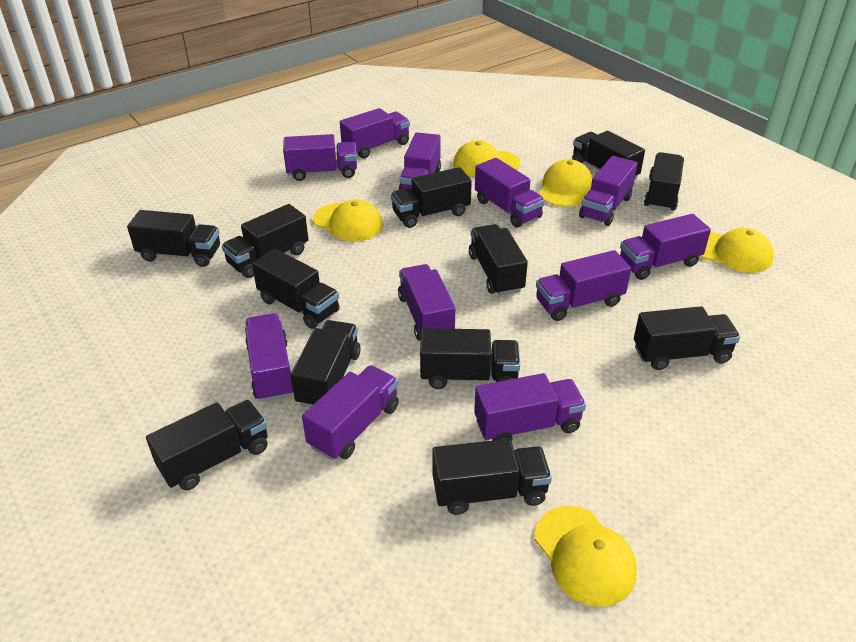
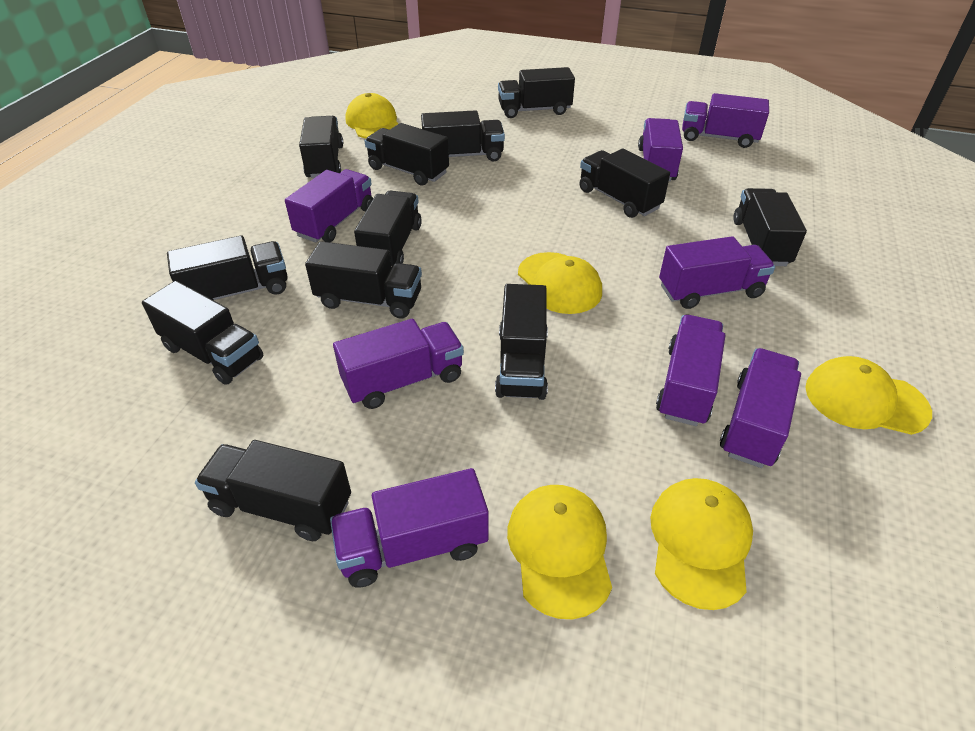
purple truck: 11 -> 8

